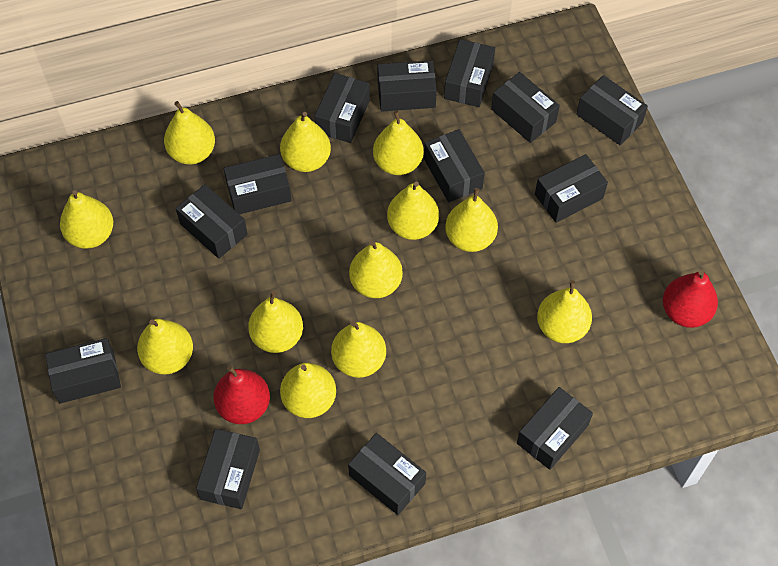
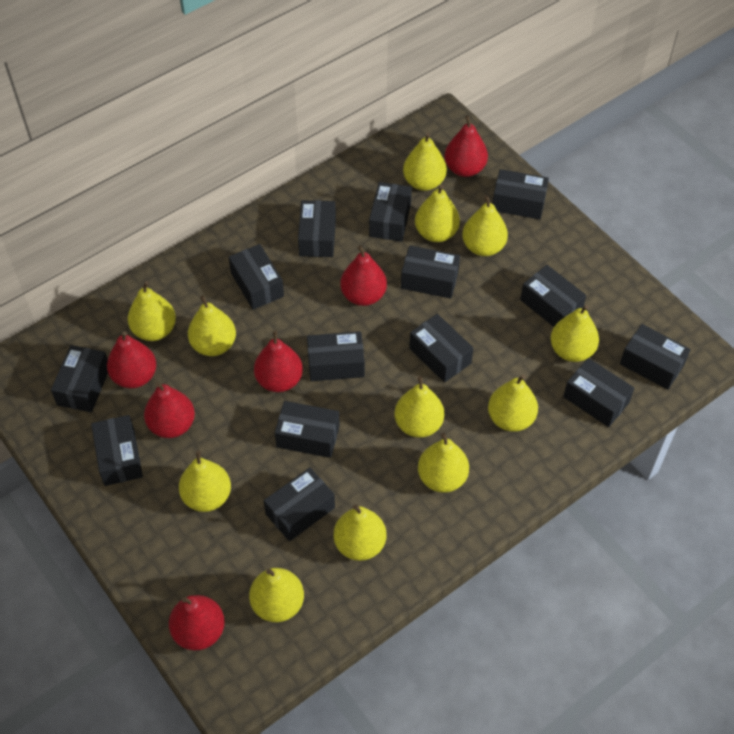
black box: 13 -> 14
red pear: 2 -> 6

